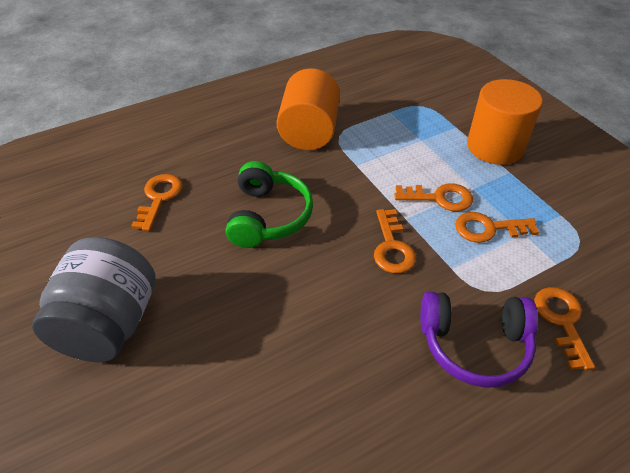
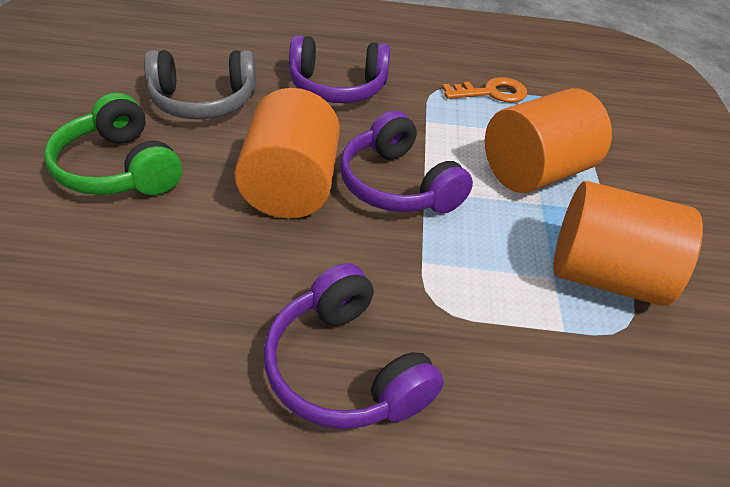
grey headphones: 0 -> 1
grey jar: 1 -> 0
orange cylinder: 2 -> 3
orange key: 5 -> 1
purple headphones: 1 -> 3

